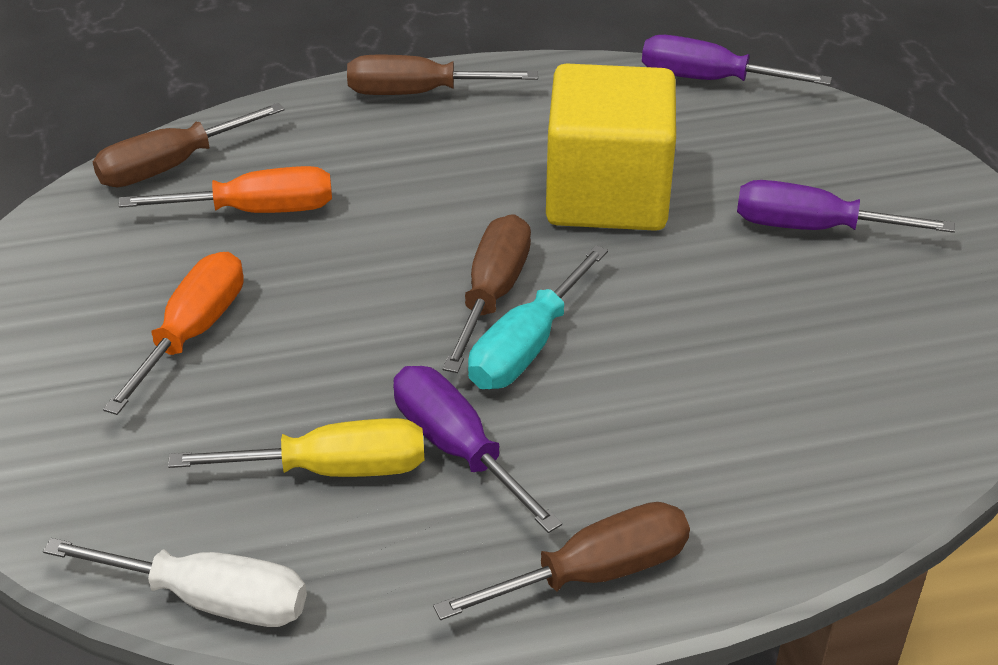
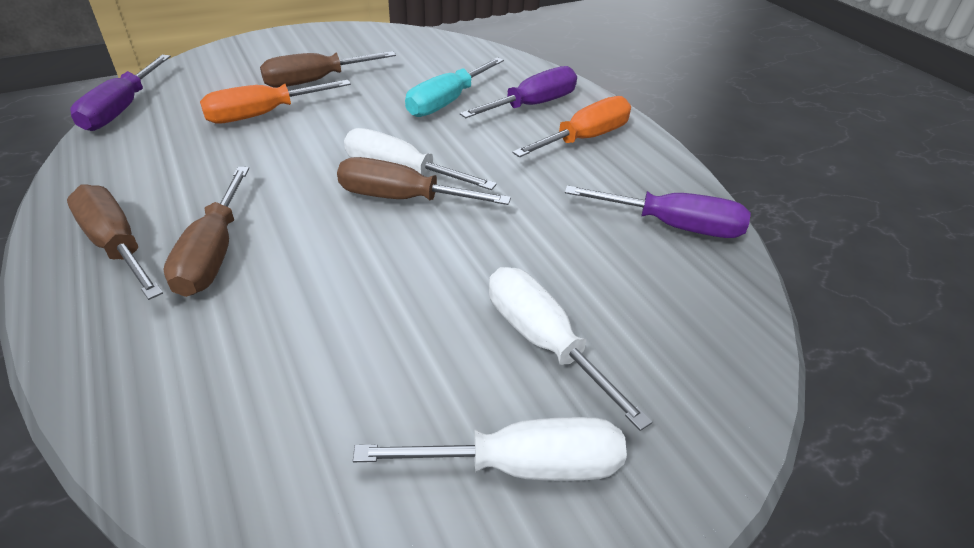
white screwdriver: 1 -> 3
yellow cube: 1 -> 0
yellow screwdriver: 1 -> 0

